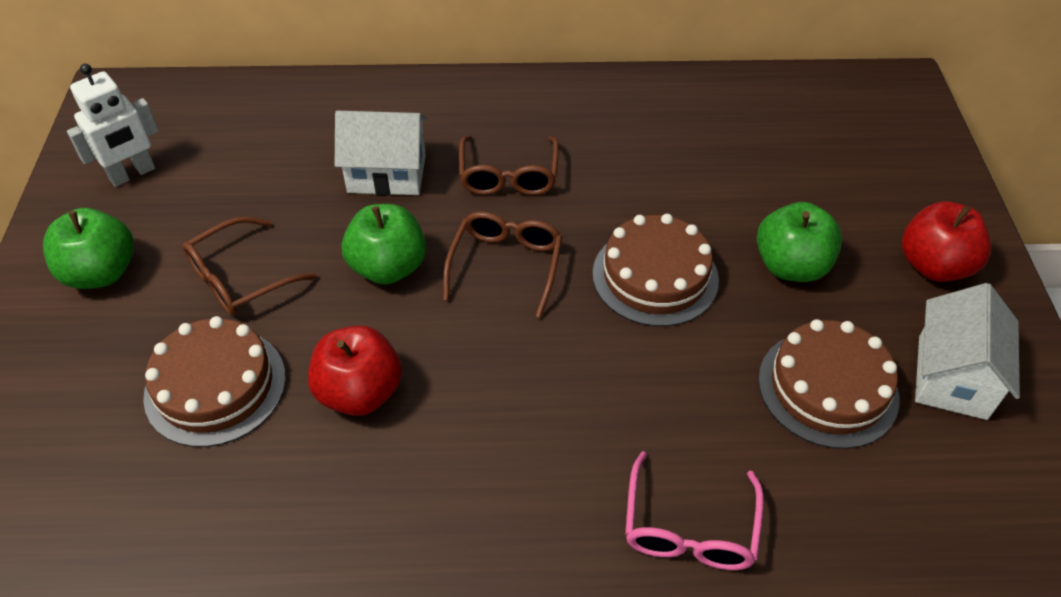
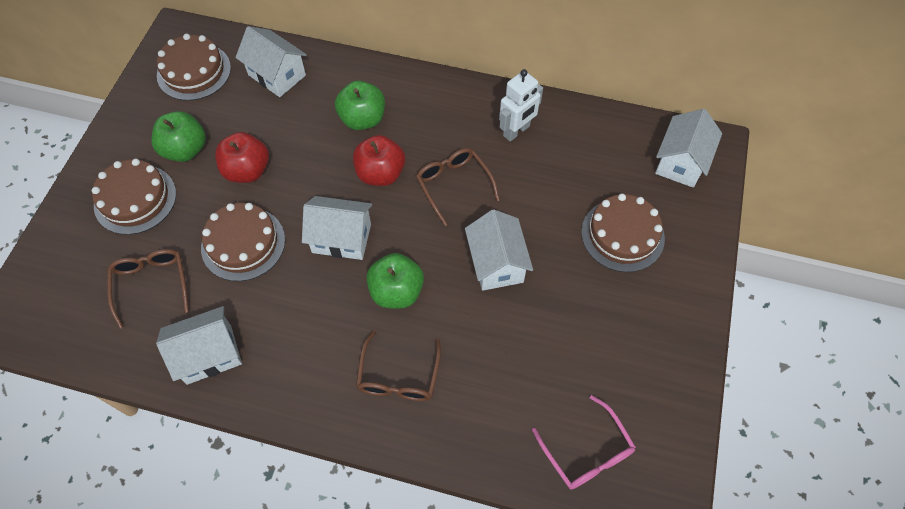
brown cake: 3 -> 4
white house: 2 -> 5

